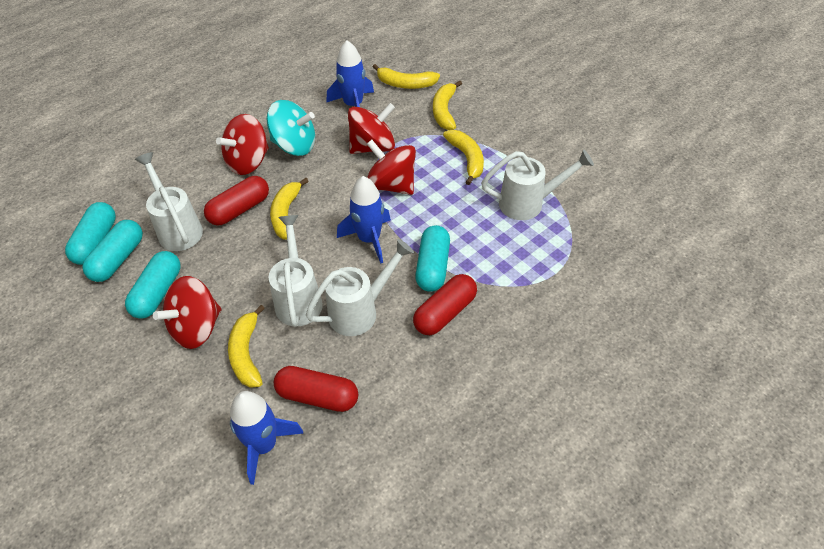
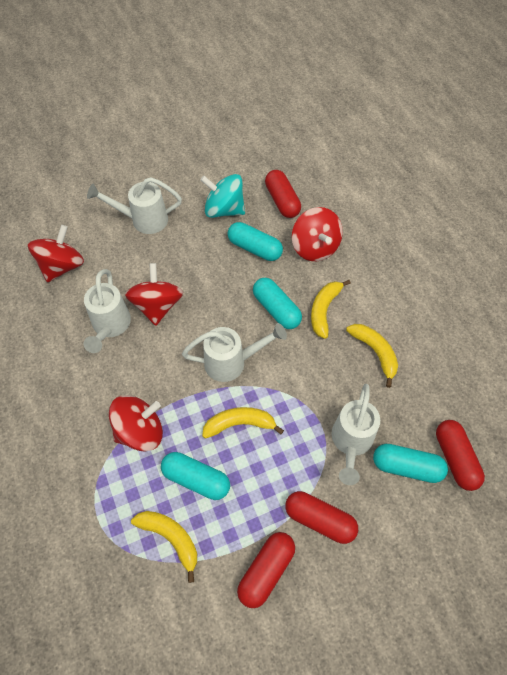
blue rocket: 3 -> 0
red capsule: 3 -> 4
yellow banana: 5 -> 4

